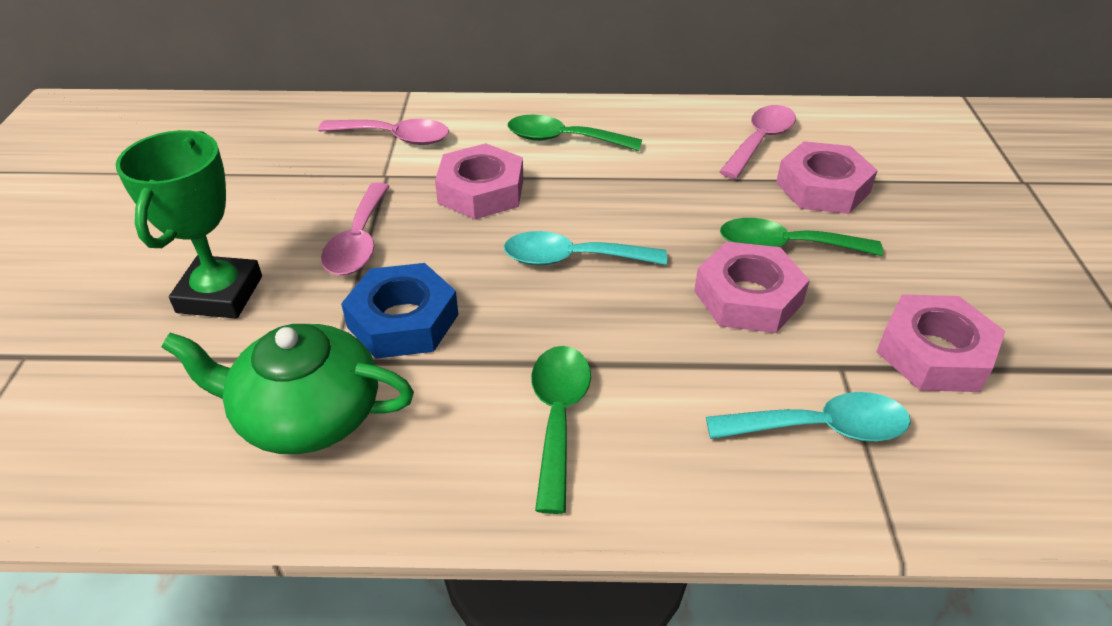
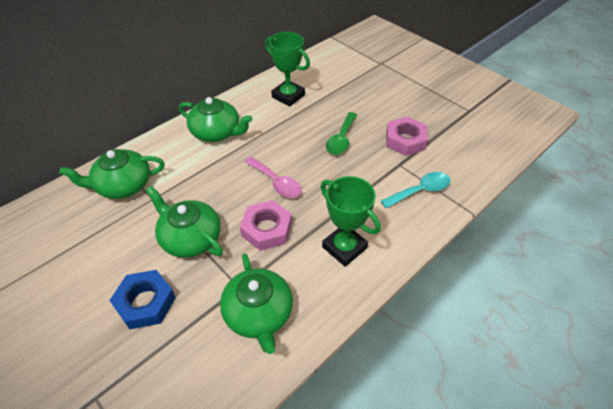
green spoon: 3 -> 1
green teapot: 1 -> 4
green trophy: 1 -> 2
pink nut: 4 -> 2
pink spoon: 3 -> 1
turquoise spoon: 2 -> 1

